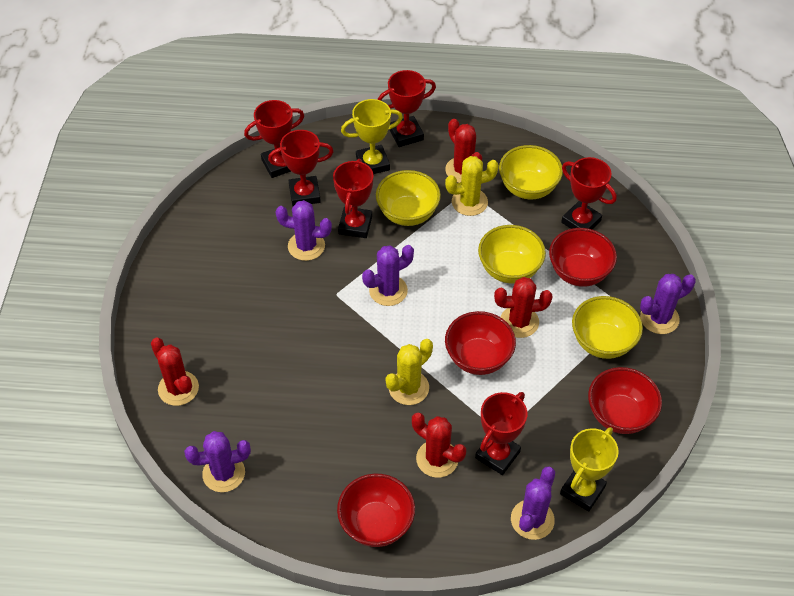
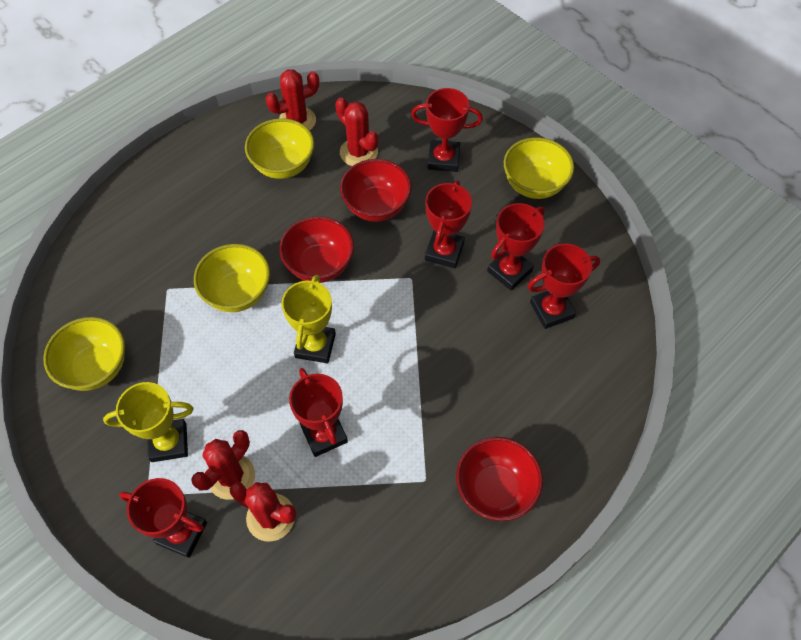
purple cactus: 5 -> 0
red bowl: 4 -> 3
yellow cactus: 2 -> 0

